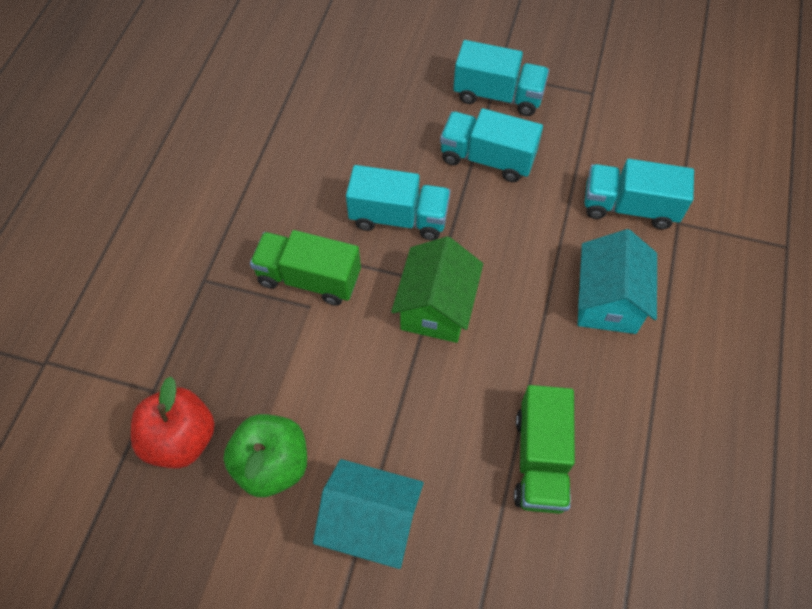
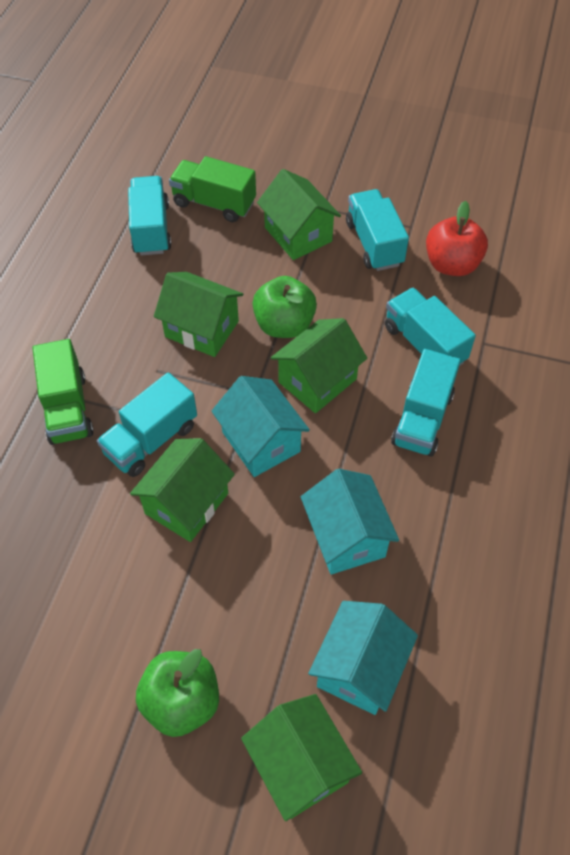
green apple: 1 -> 2
green house: 1 -> 5
turquoise house: 2 -> 3
turquoise truck: 4 -> 5

